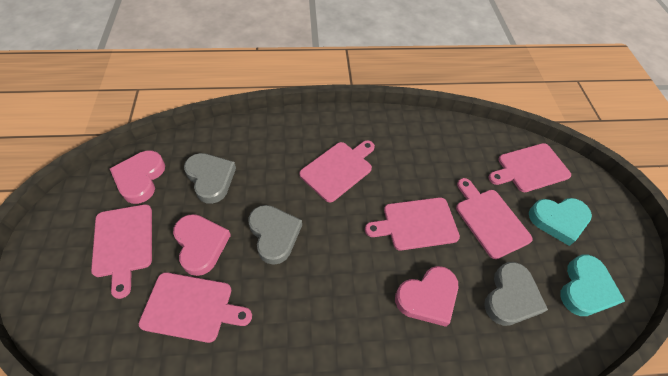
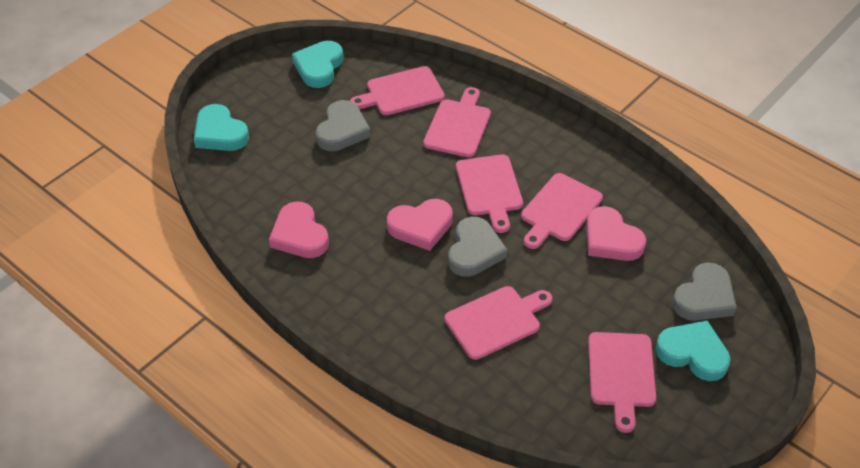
turquoise heart: 2 -> 3

